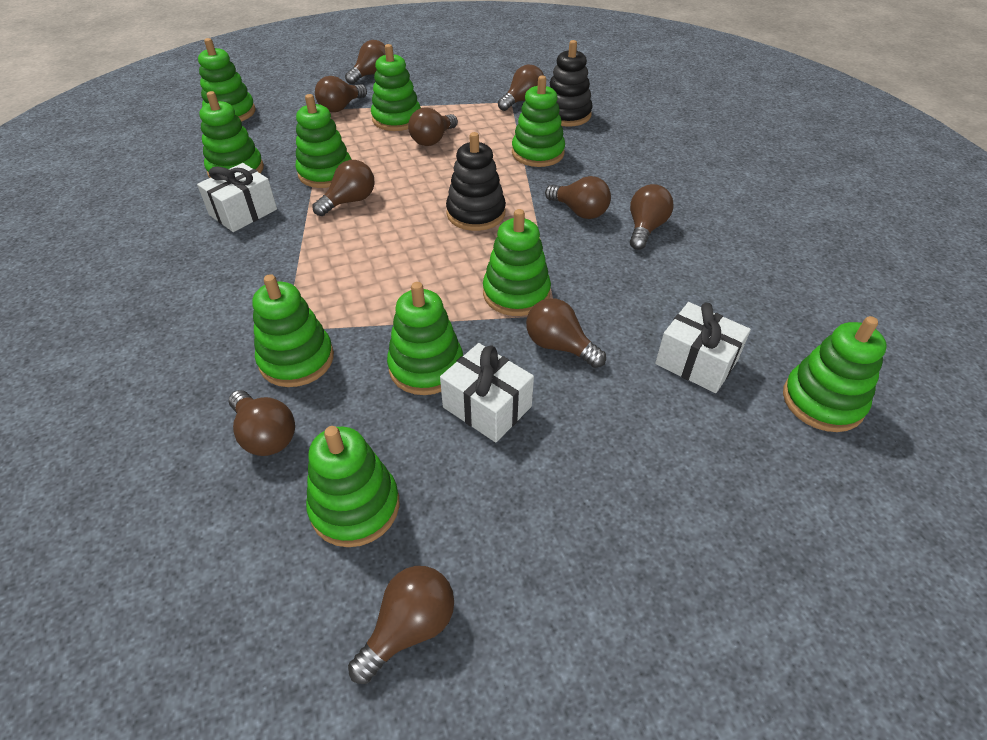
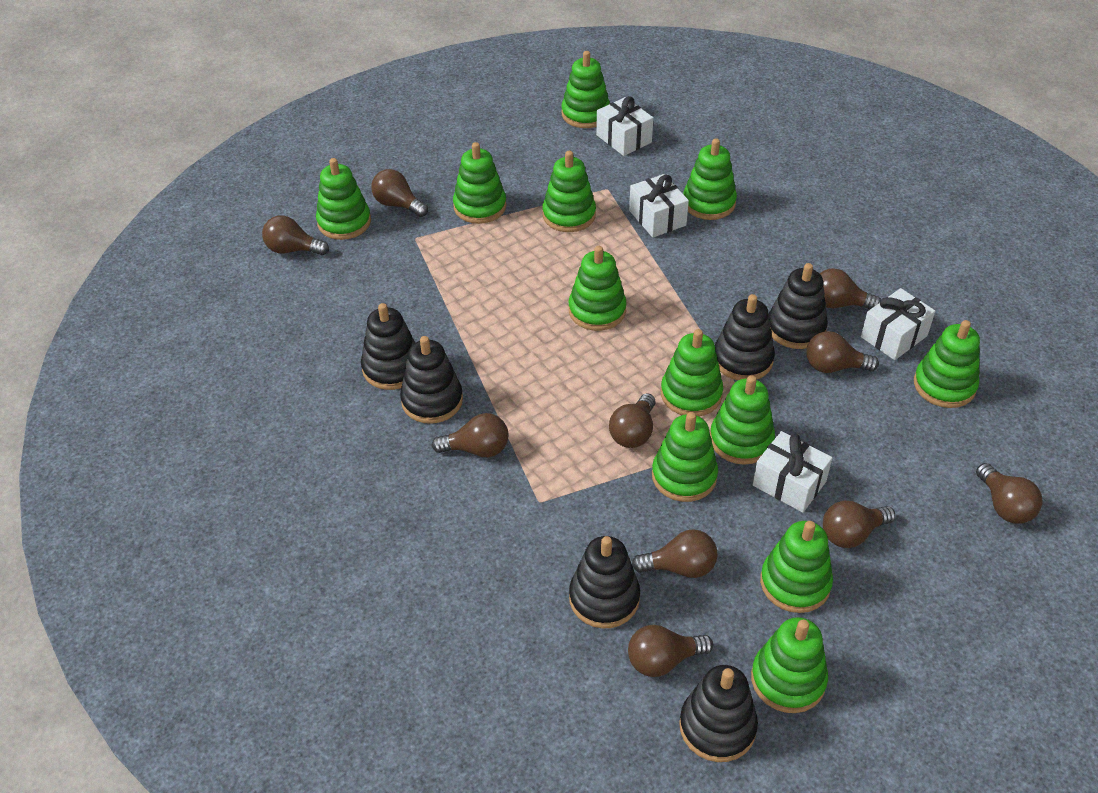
black stacking toy: 2 -> 6
green stacking toy: 10 -> 12
white gift: 3 -> 4

